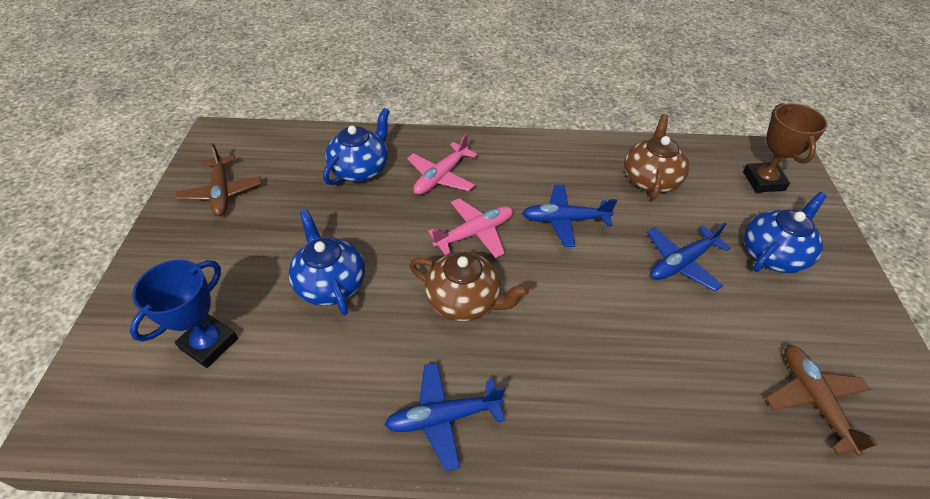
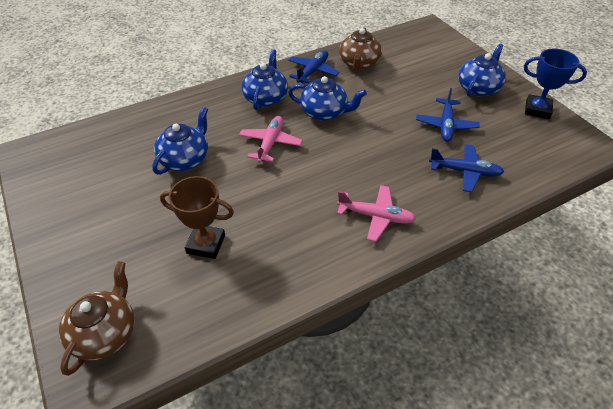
blue teapot: 3 -> 4
brown plane: 2 -> 0

